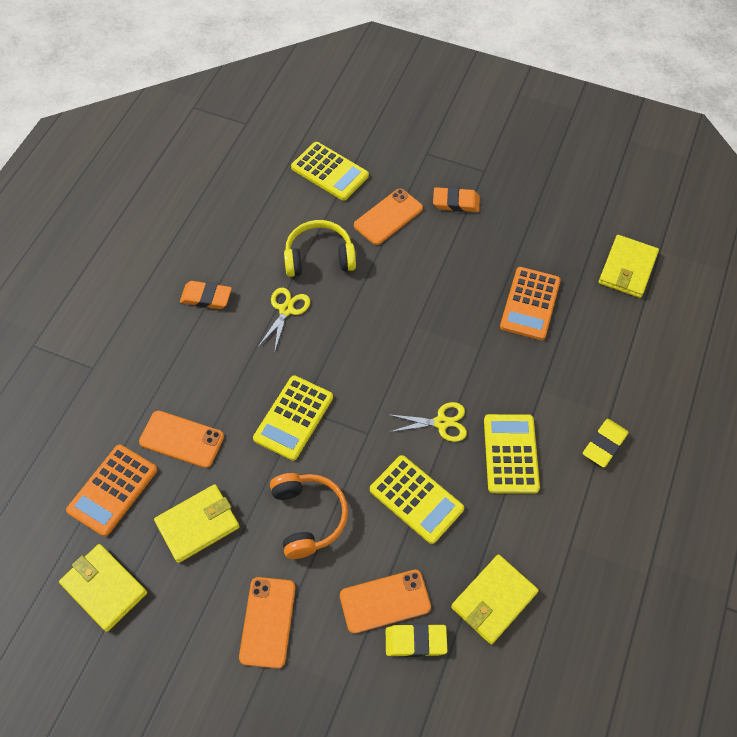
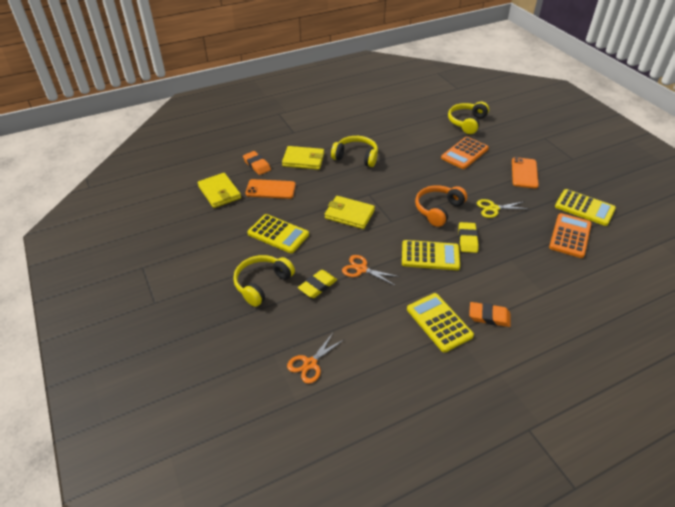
orange phone: 4 -> 2
orange scissors: 0 -> 2
yellow headphones: 1 -> 3
yellow scissors: 2 -> 1
yellow wallet: 4 -> 3

